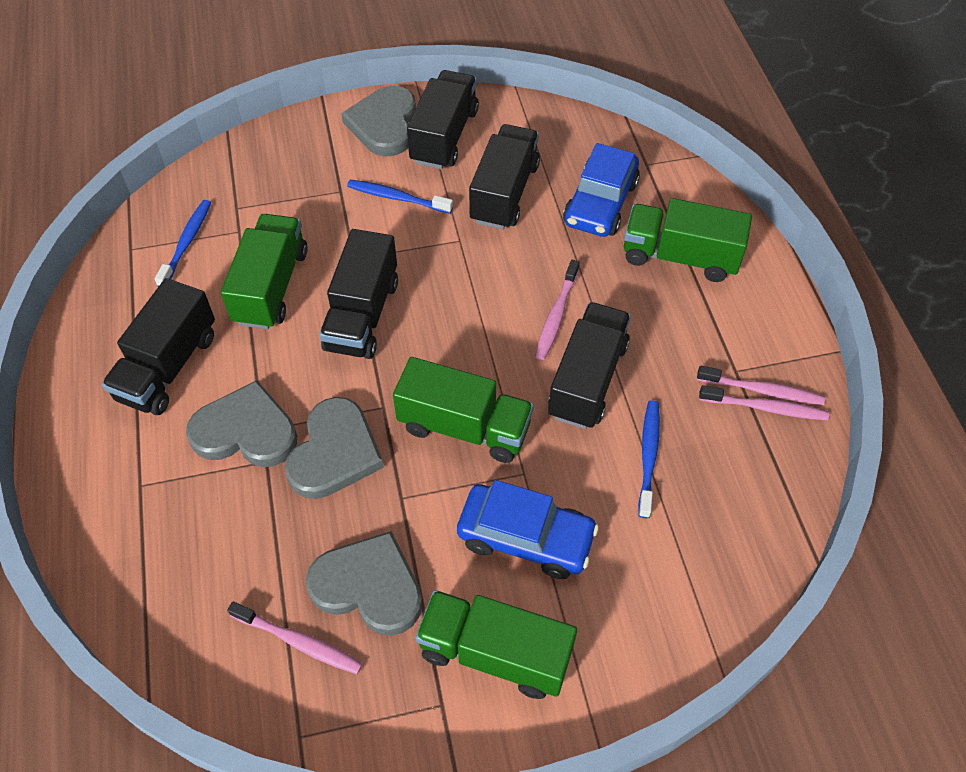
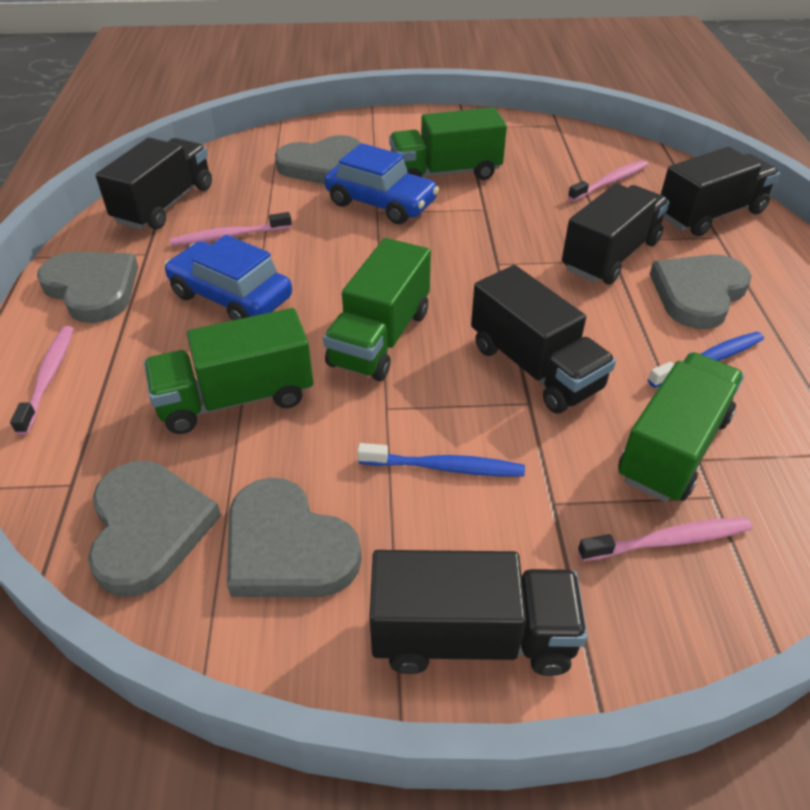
blue toothbrush: 3 -> 2
grey heart: 4 -> 5

